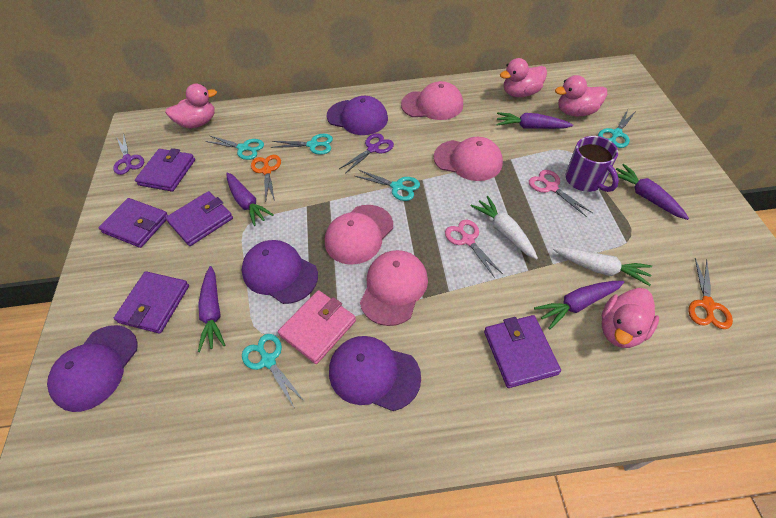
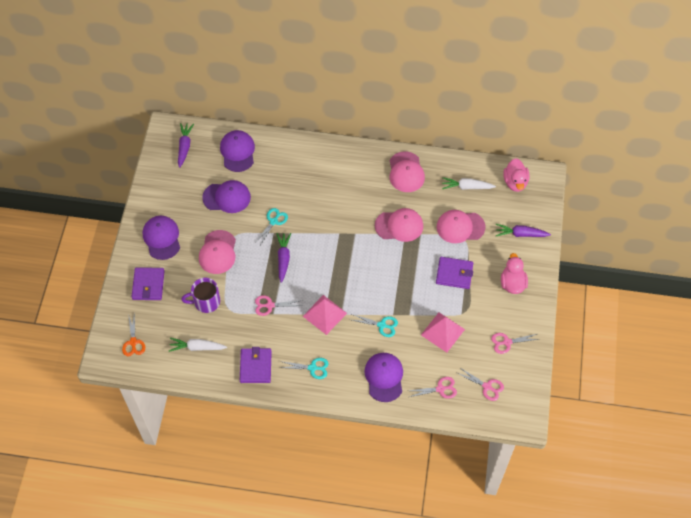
orange scissors: 2 -> 1
pink duck: 4 -> 2
pink pyramid: 0 -> 2
pink scissors: 2 -> 4
pink wallet: 1 -> 0
purple carrot: 5 -> 3
purple scissors: 2 -> 0
purple wallet: 5 -> 3
turquoise scissors: 5 -> 3

